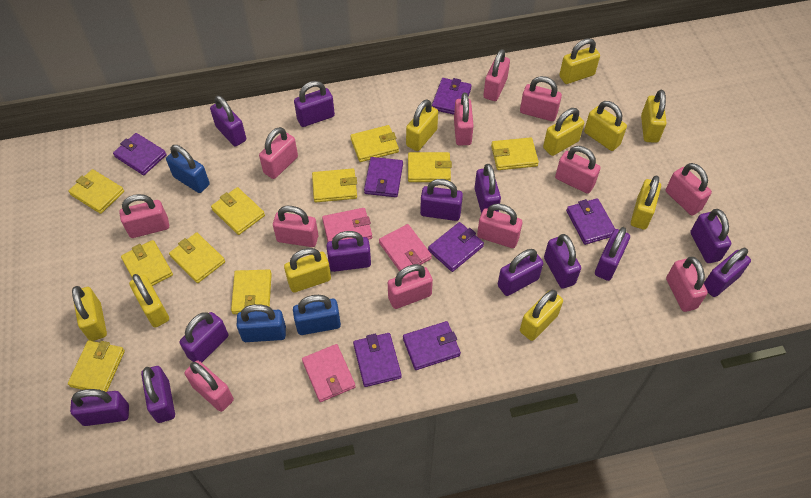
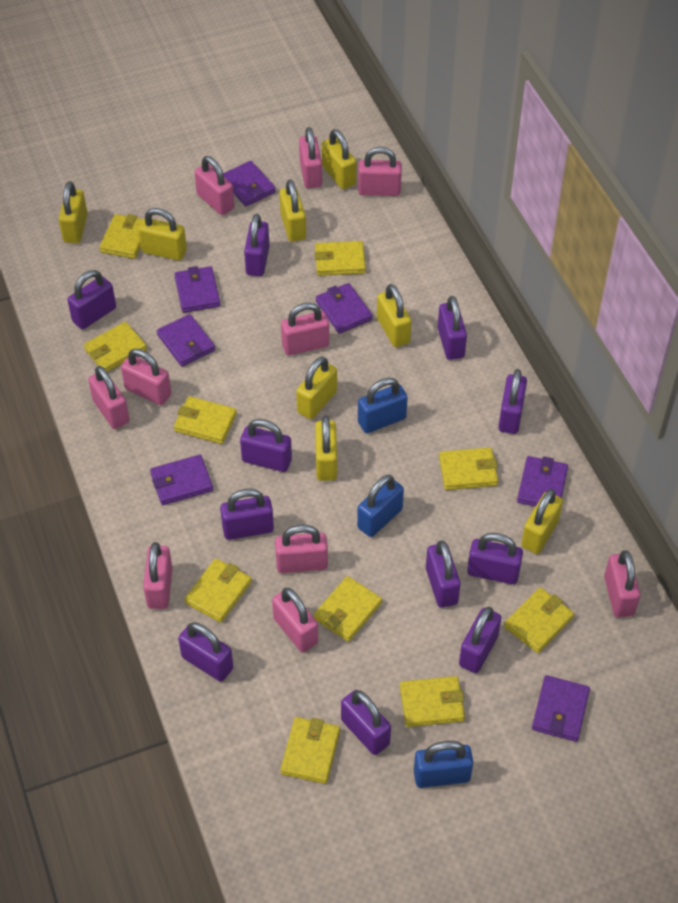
pink padlock: 12 -> 10
pink wallet: 3 -> 0
purple padlock: 13 -> 11
yellow padlock: 10 -> 8

